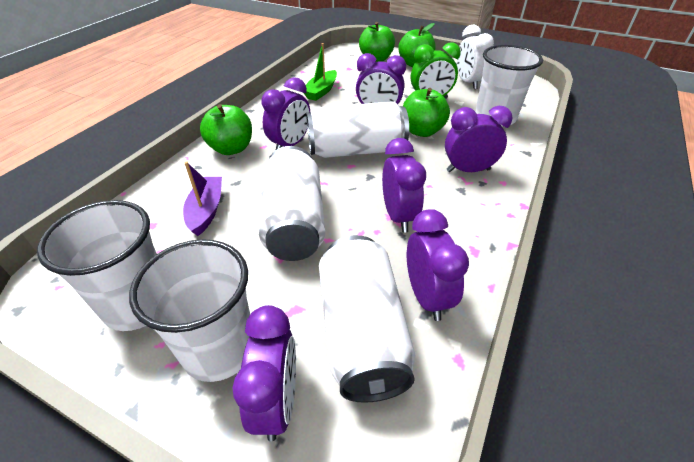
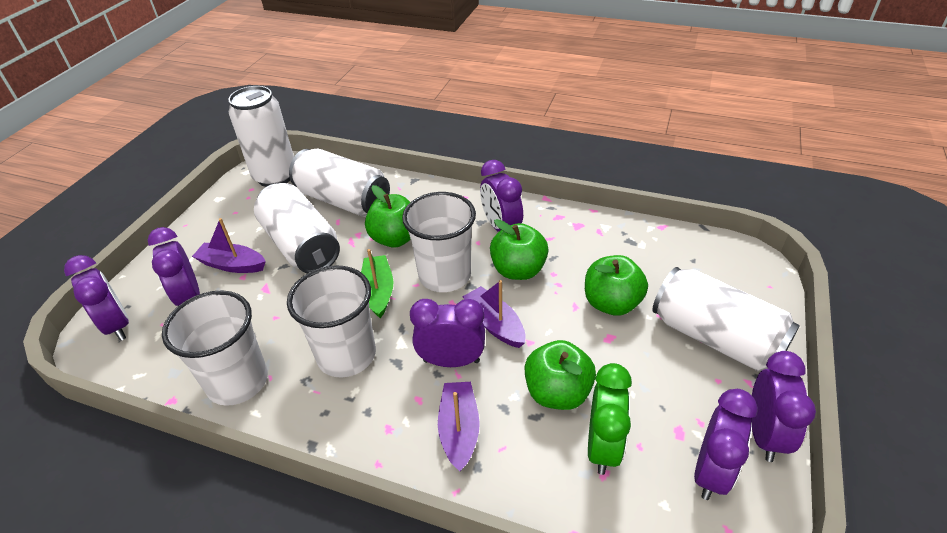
purple boat: 1 -> 3
white can: 3 -> 4
white clock: 1 -> 0

